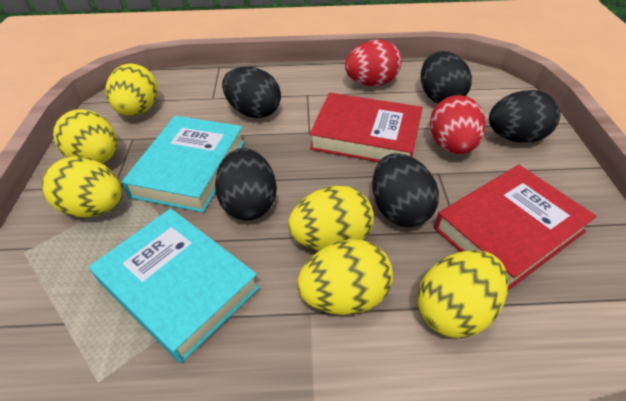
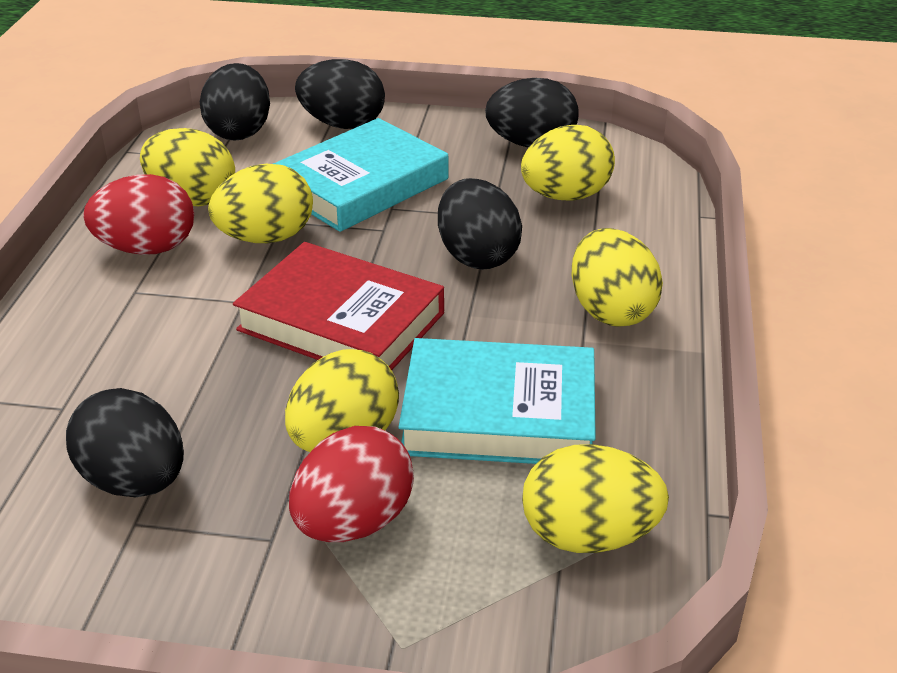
red book: 2 -> 1

